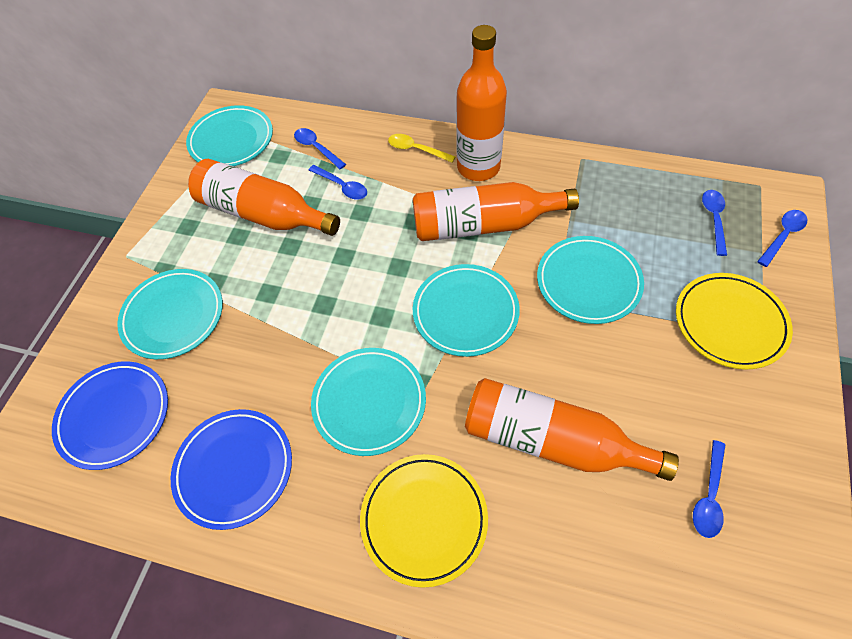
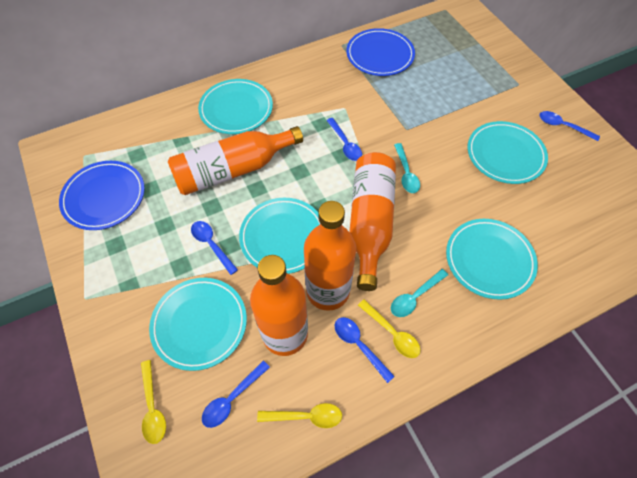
turquoise spoon: 0 -> 2
yellow plate: 2 -> 0
yellow spoon: 1 -> 3

